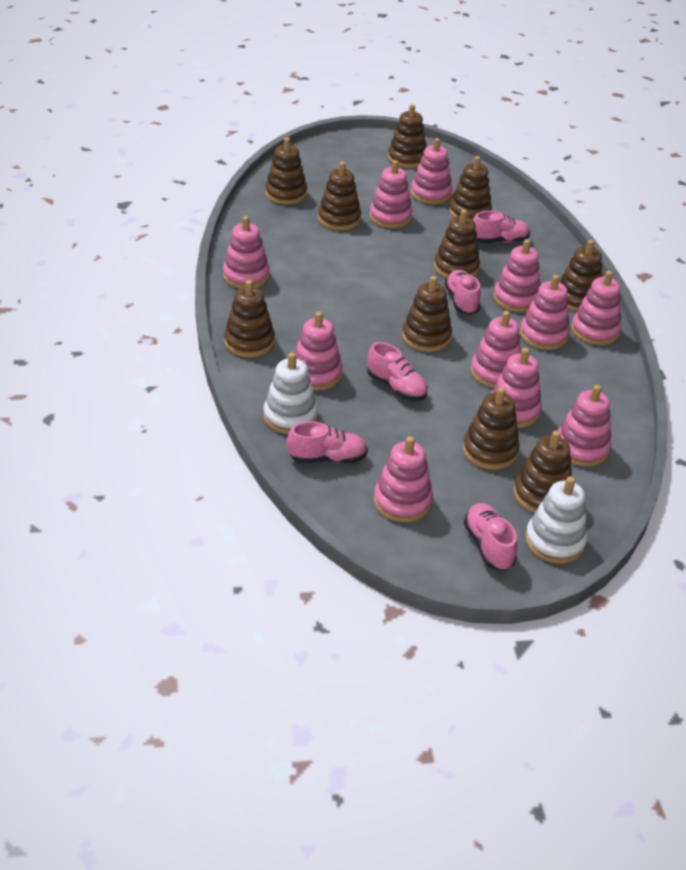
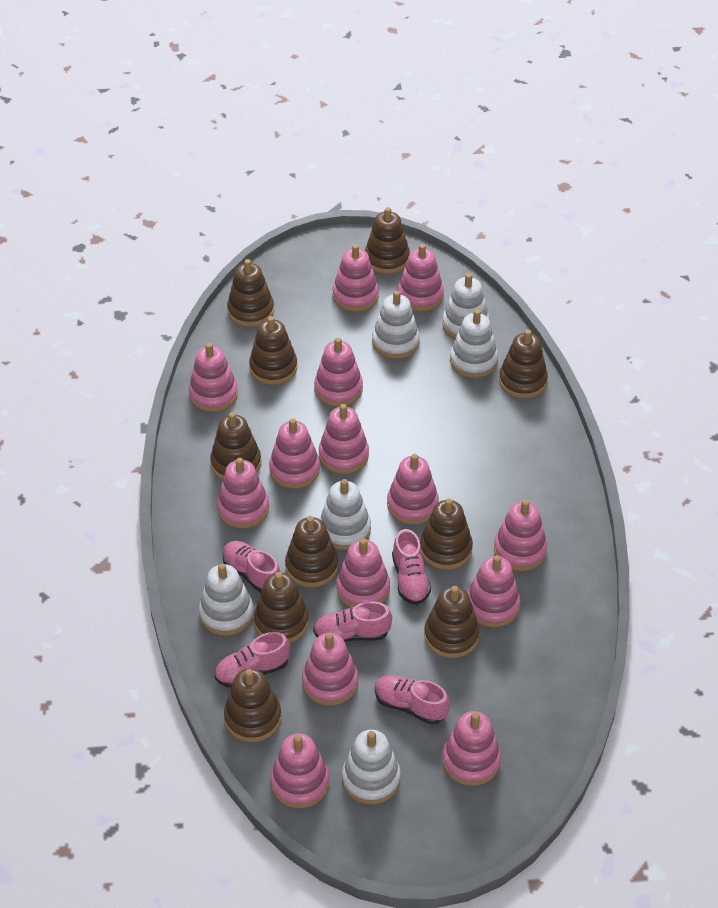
pink stacking toy: 11 -> 14
white stacking toy: 2 -> 6

